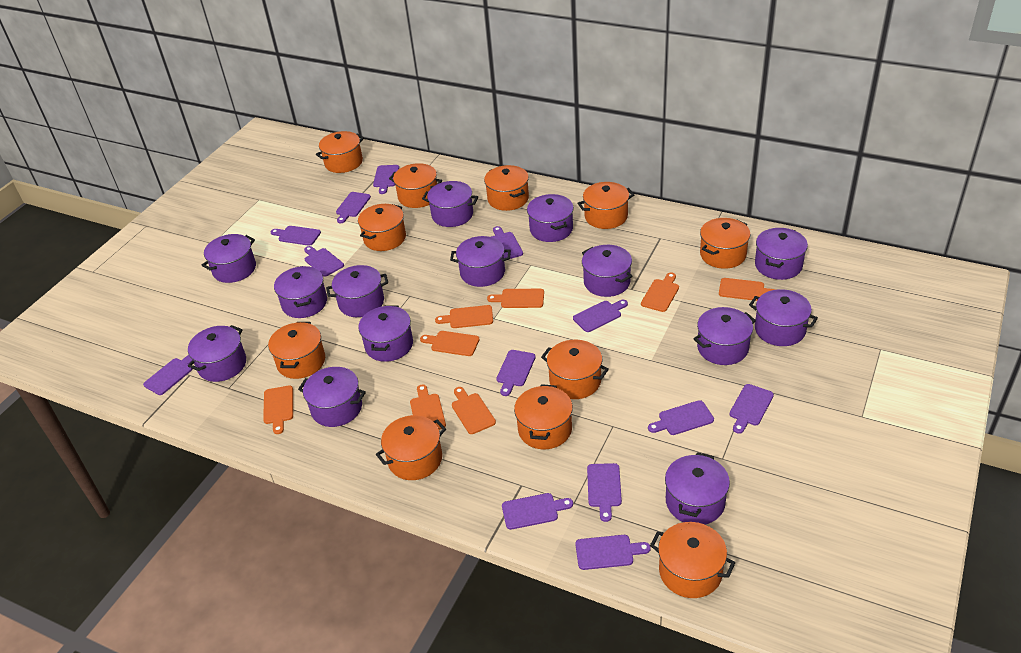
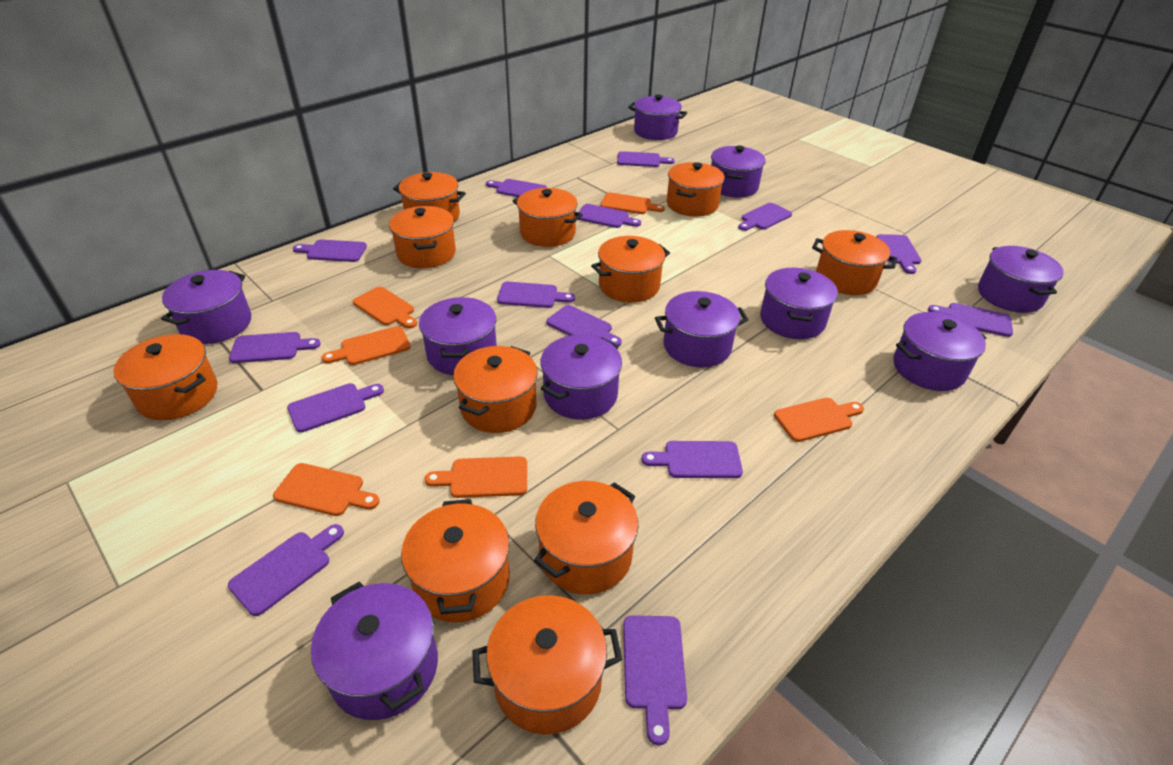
orange cutting board: 8 -> 6
purple cutting board: 13 -> 14
purple pot: 14 -> 10

